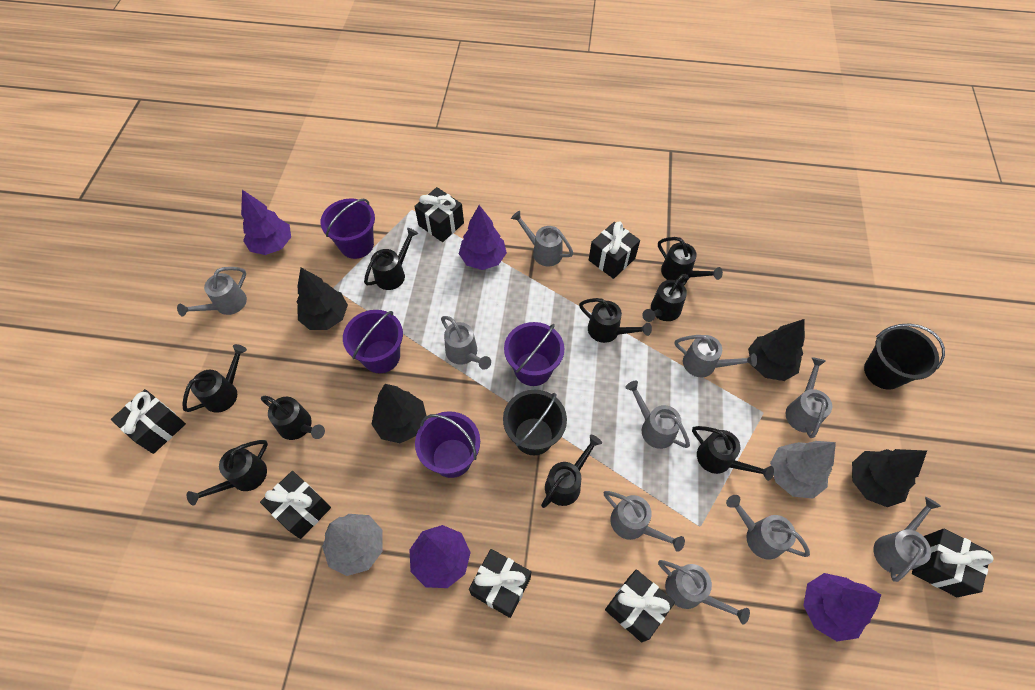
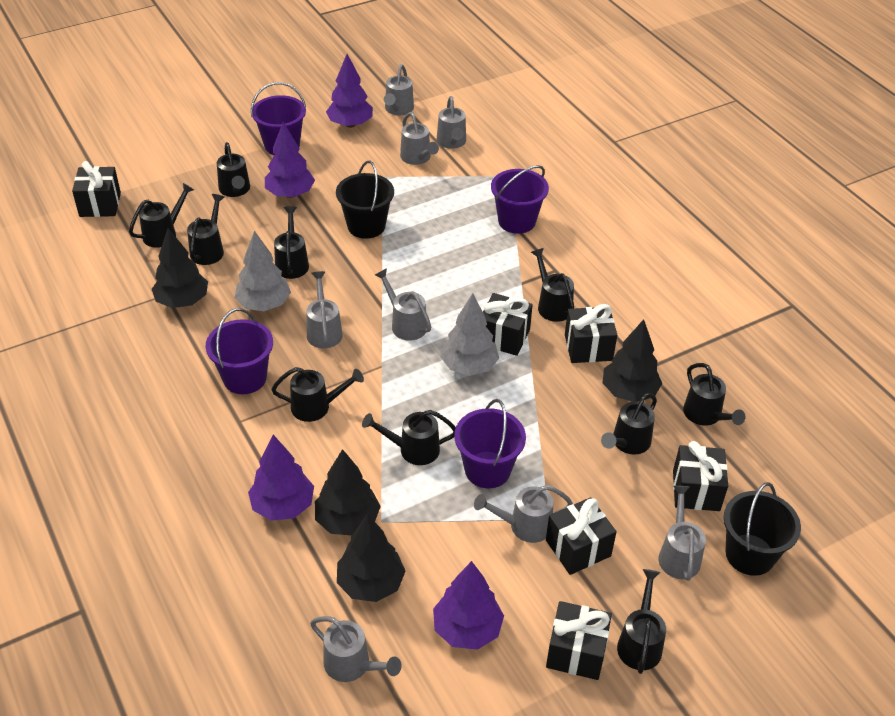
black gift: 7 -> 6
black watering can: 9 -> 10
grey watering can: 10 -> 8

